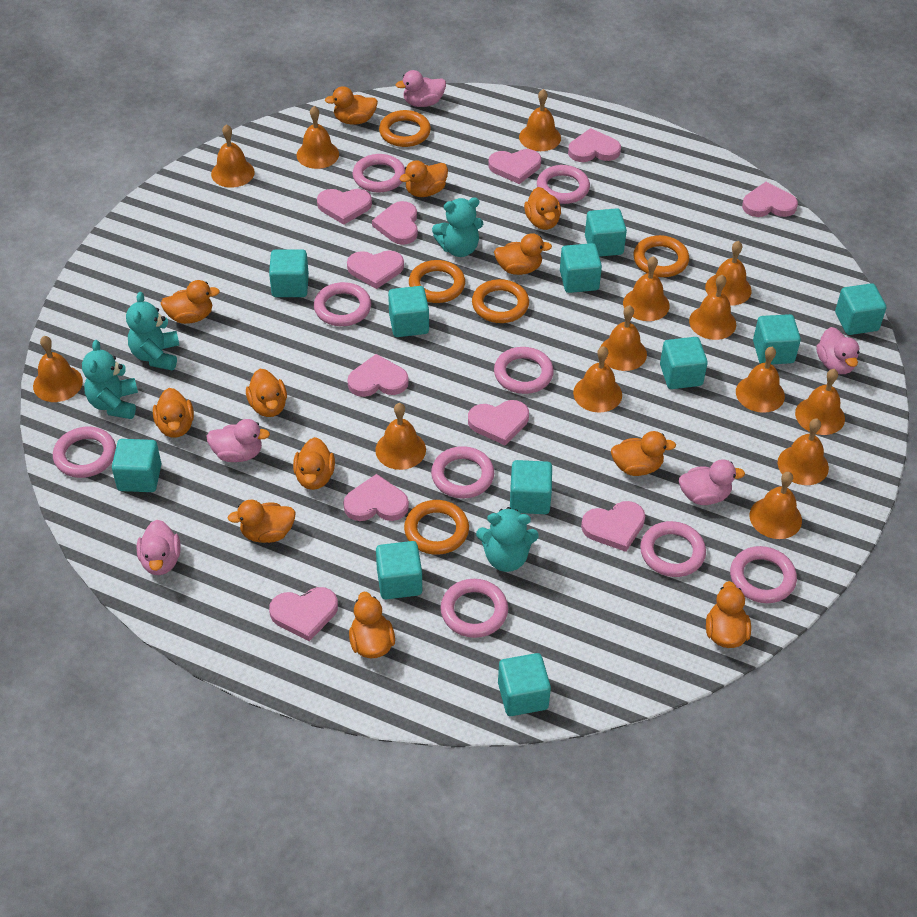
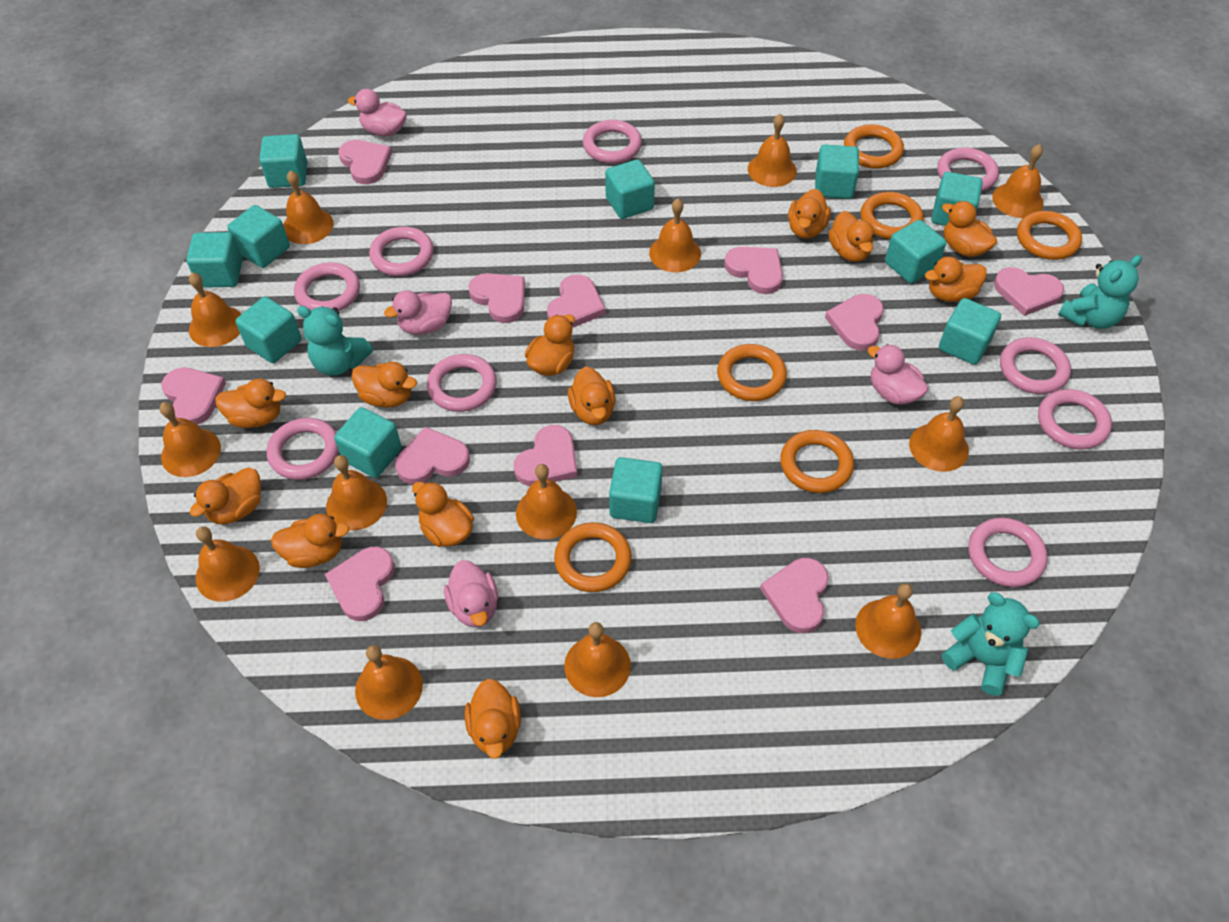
orange bell: 14 -> 13
orange ring: 5 -> 6
pink duck: 5 -> 4
turquoise teddy bear: 4 -> 3

